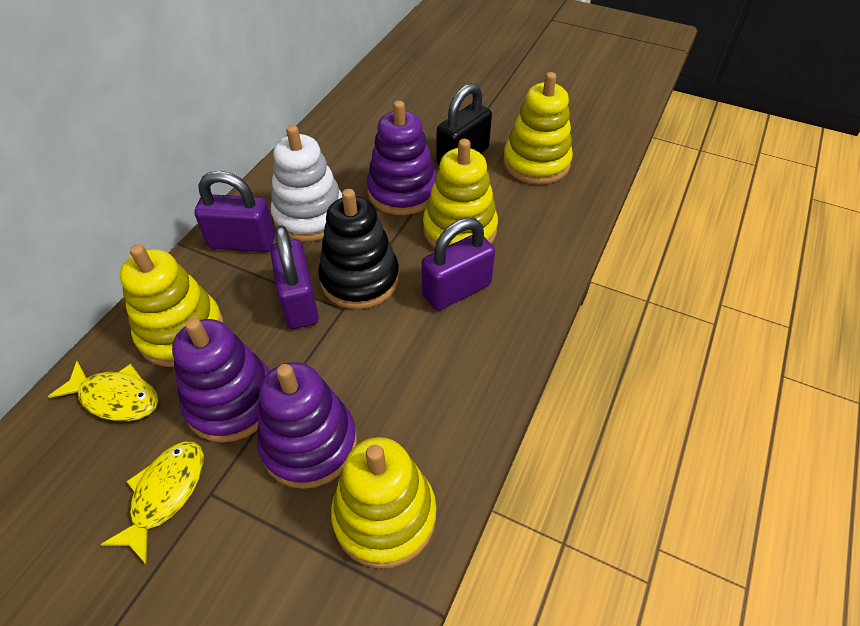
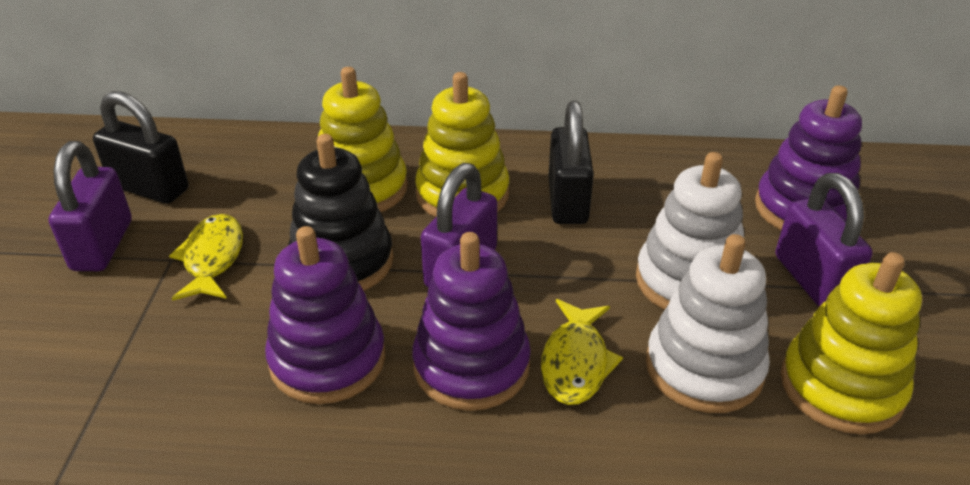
black padlock: 1 -> 2
white stacking toy: 1 -> 2
yellow stacking toy: 4 -> 3

